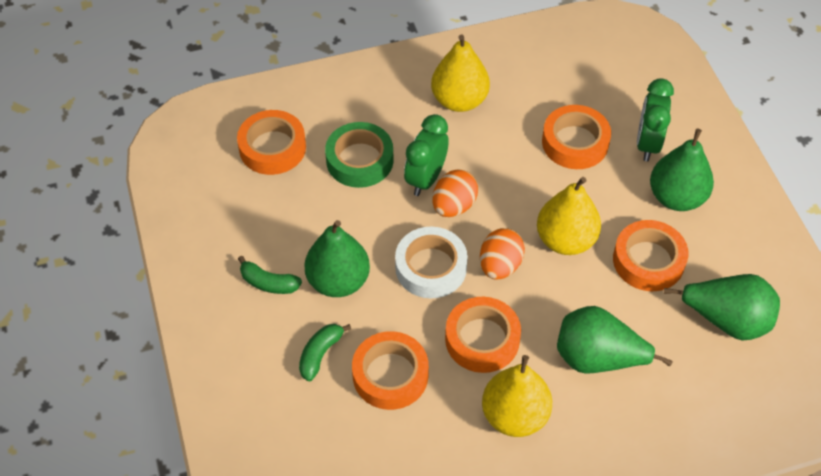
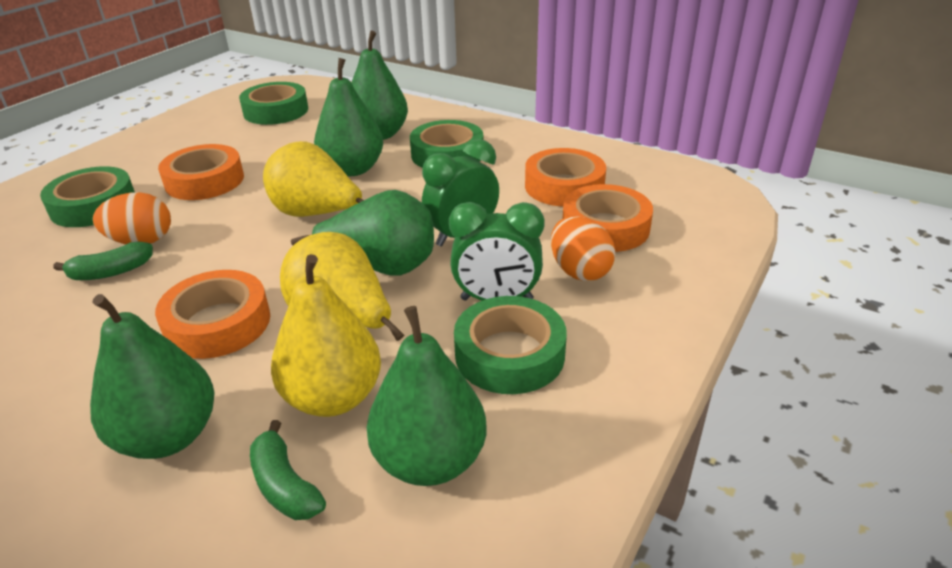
green pear: 4 -> 5
green tape: 1 -> 4
orange tape: 5 -> 4
white tape: 1 -> 0

